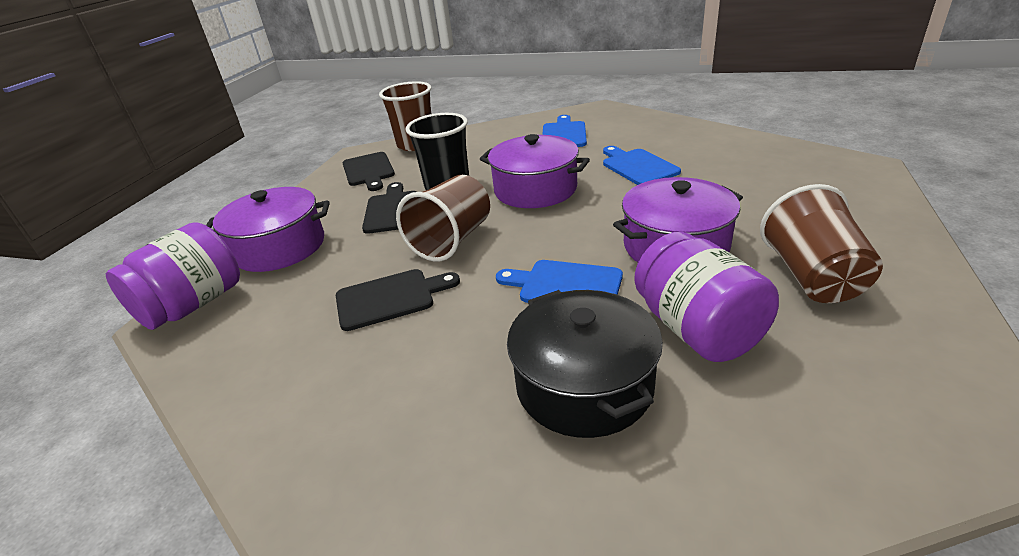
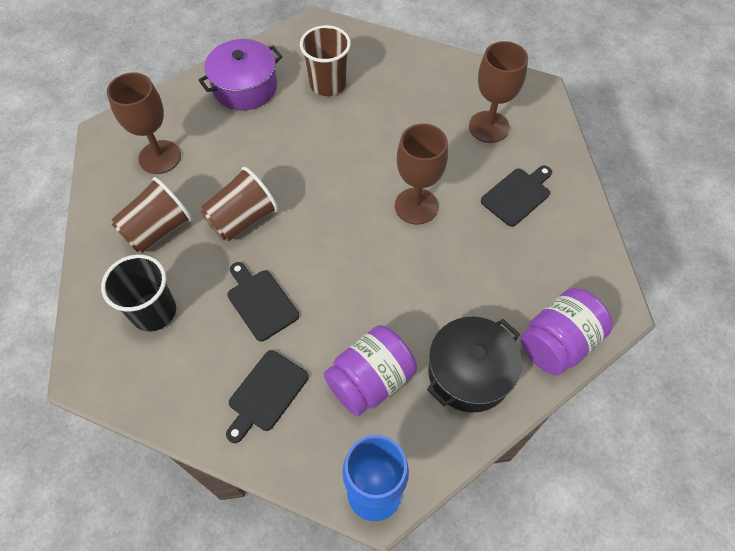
blue cutting board: 3 -> 0
blue goblet: 0 -> 1
brown goblet: 0 -> 3
purple pot: 3 -> 1

